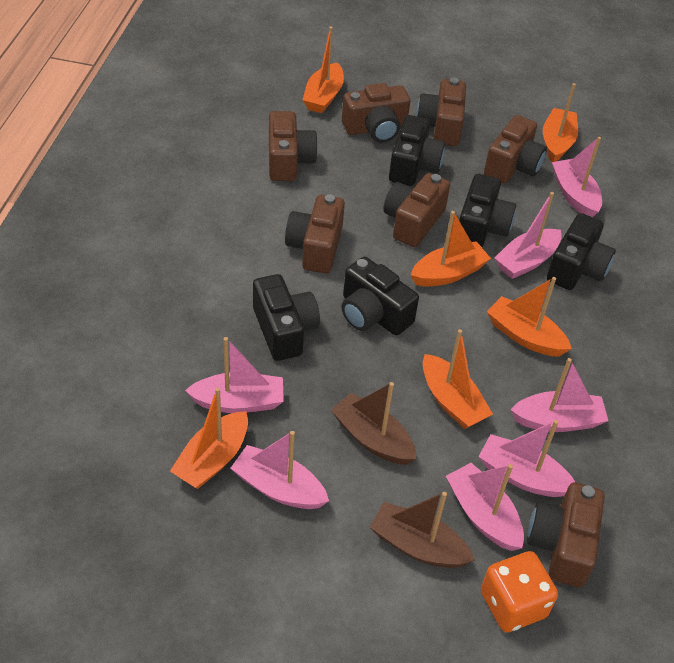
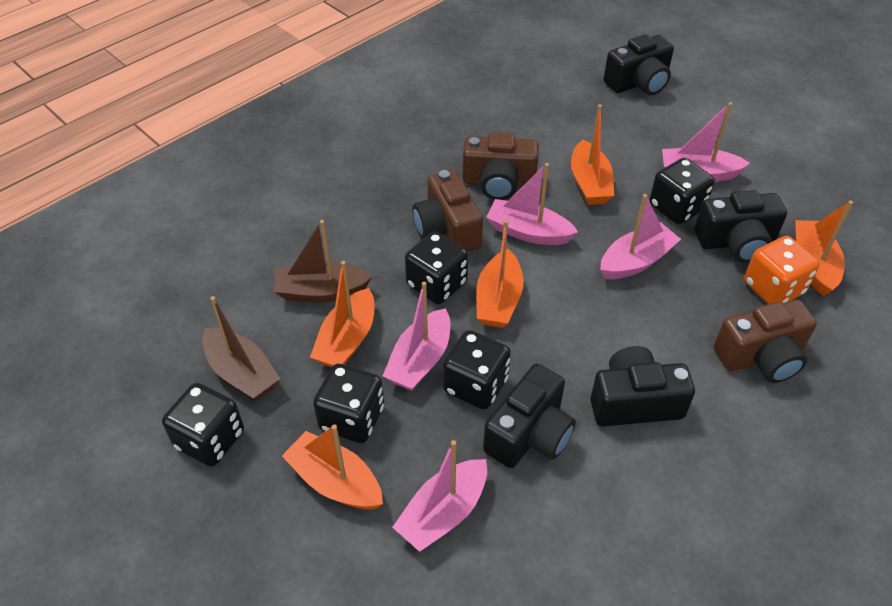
black camera: 5 -> 4
black dice: 0 -> 5
brown camera: 7 -> 3
orange boat: 6 -> 5
pink boat: 7 -> 5

